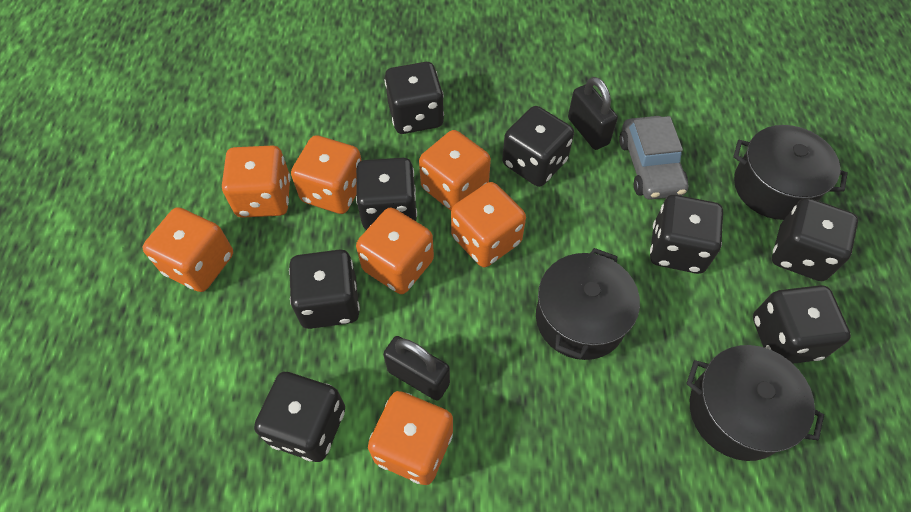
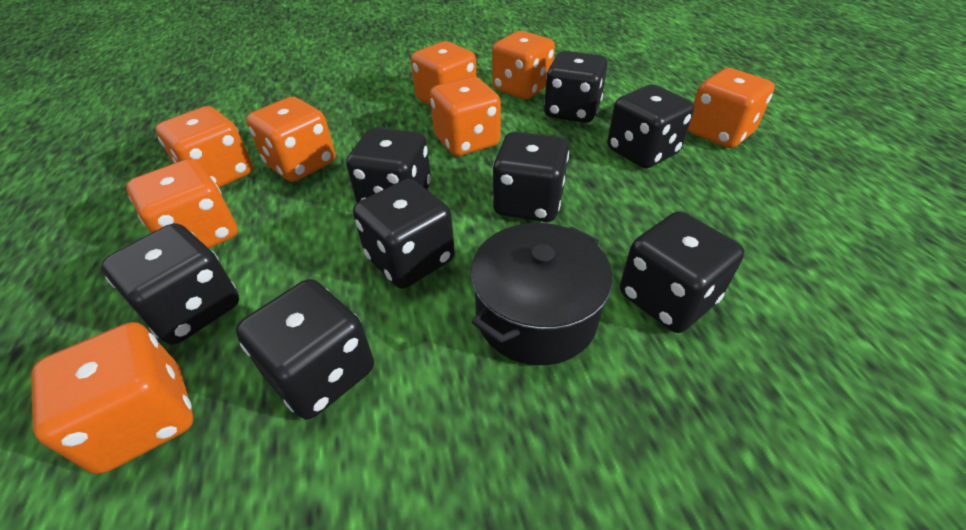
black padlock: 2 -> 0
black pot: 3 -> 1
grey car: 1 -> 0
orange dice: 7 -> 8

